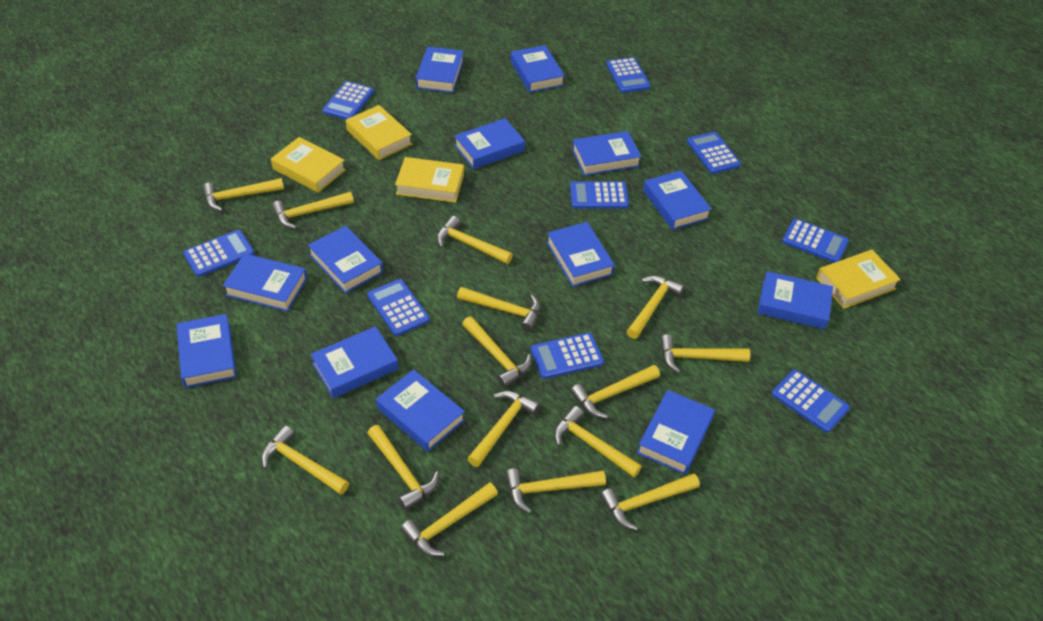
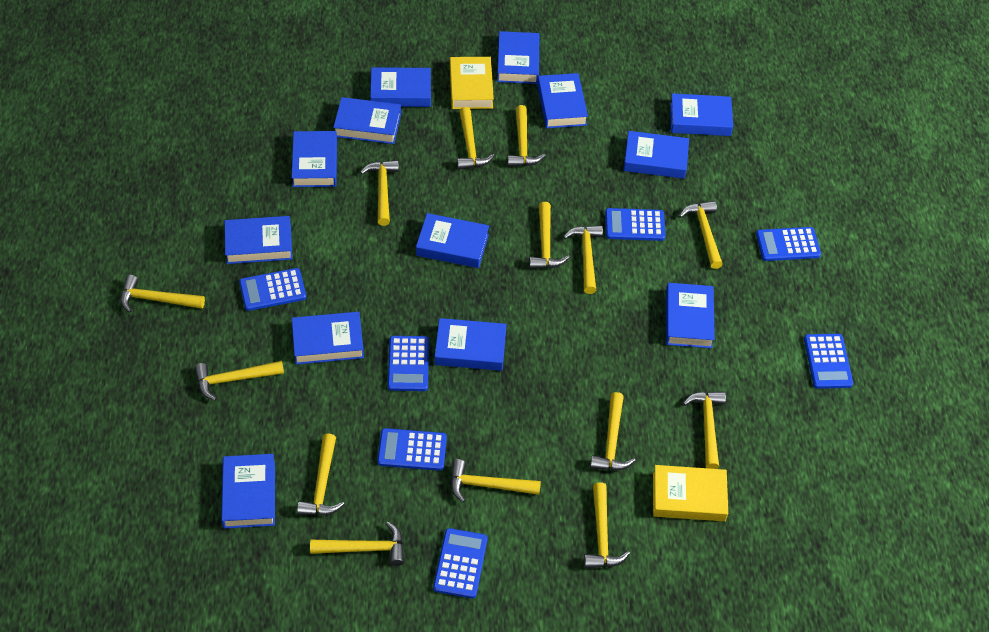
blue calculator: 9 -> 7
yellow book: 4 -> 2
yellow hammer: 15 -> 14

